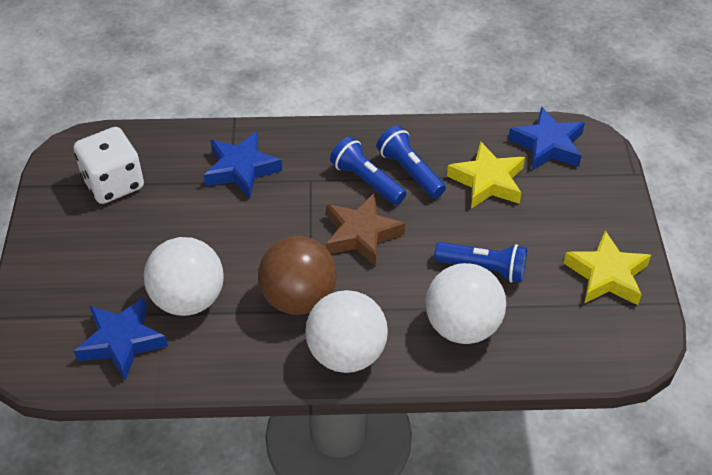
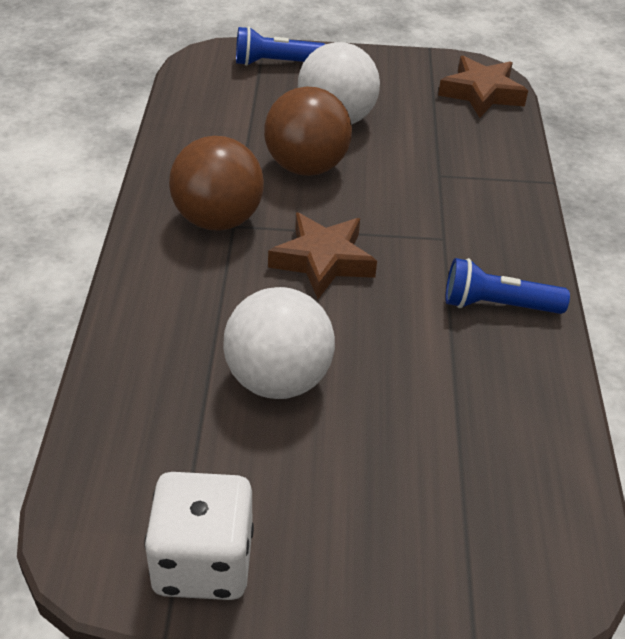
blue flashlight: 3 -> 2
blue star: 3 -> 0
brown ball: 1 -> 2
brown star: 1 -> 2
white ball: 3 -> 2
yellow star: 2 -> 0

